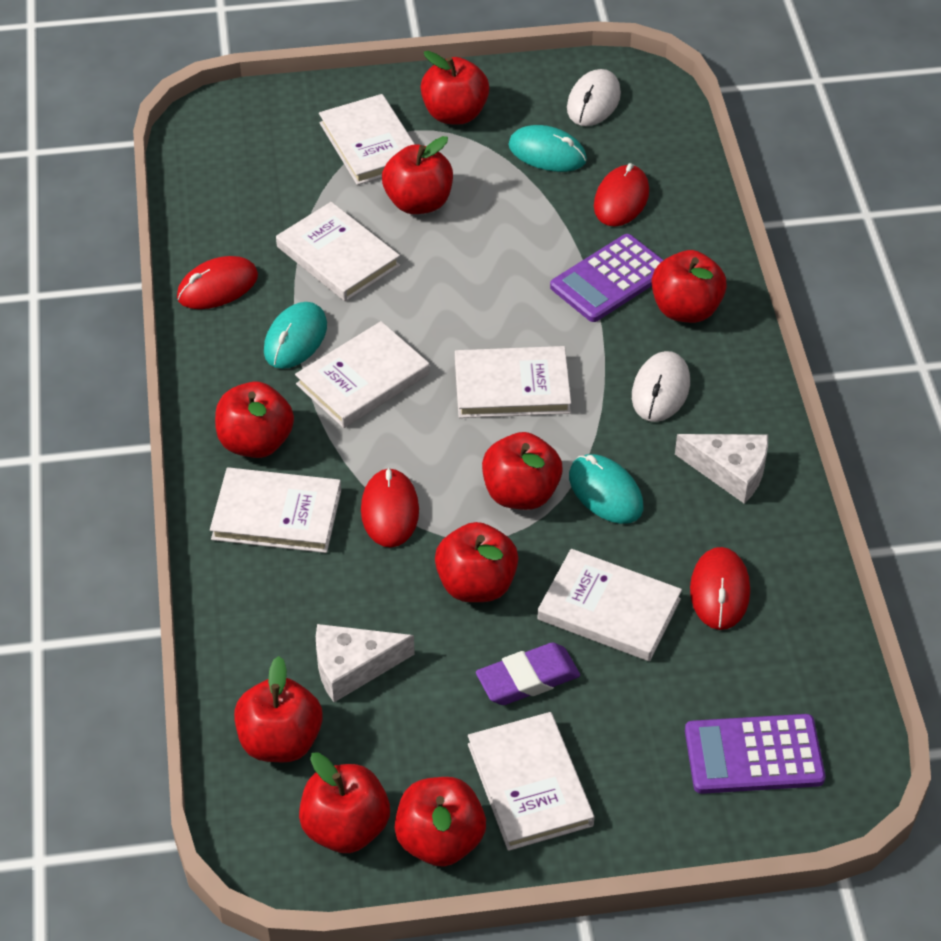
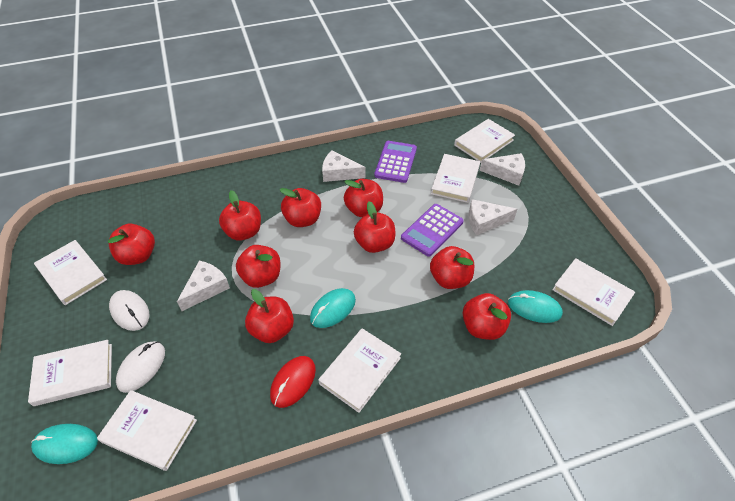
purple eraser: 1 -> 0
red mouse: 4 -> 1
white cheese: 2 -> 4

